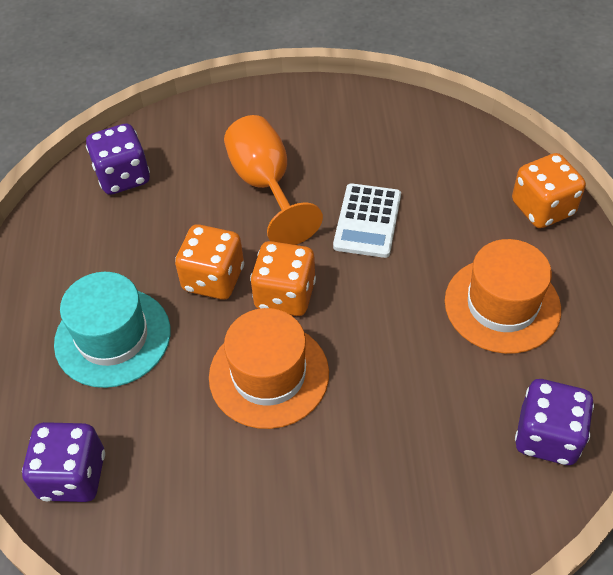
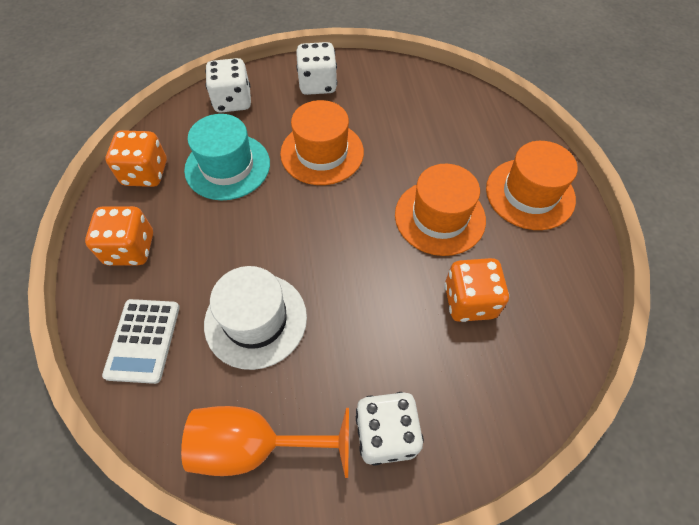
orange hat: 2 -> 3
purple dice: 3 -> 0
white dice: 0 -> 3
white hat: 0 -> 1

